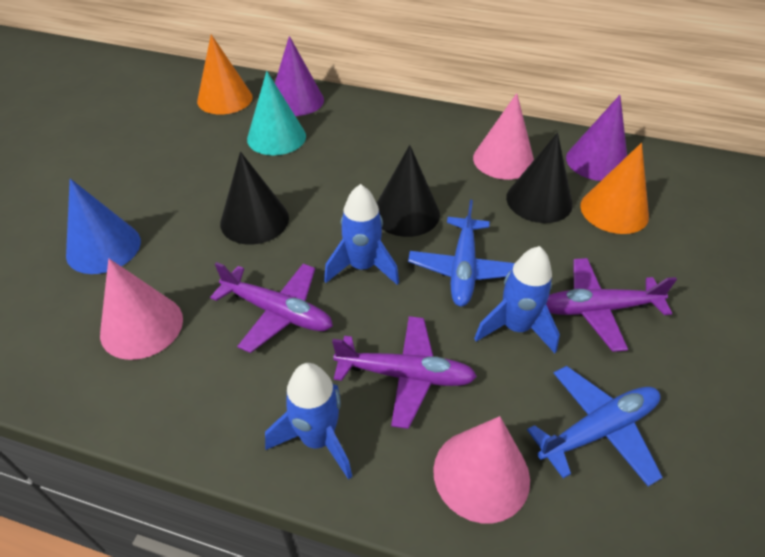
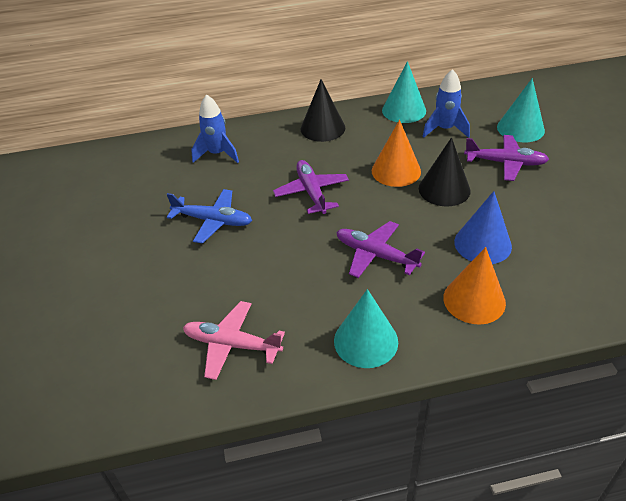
black cone: 3 -> 2
blue plane: 2 -> 1
blue rocket: 3 -> 2
pink cone: 3 -> 0
pink plane: 0 -> 1
purple cone: 2 -> 0
turquoise cone: 1 -> 3

